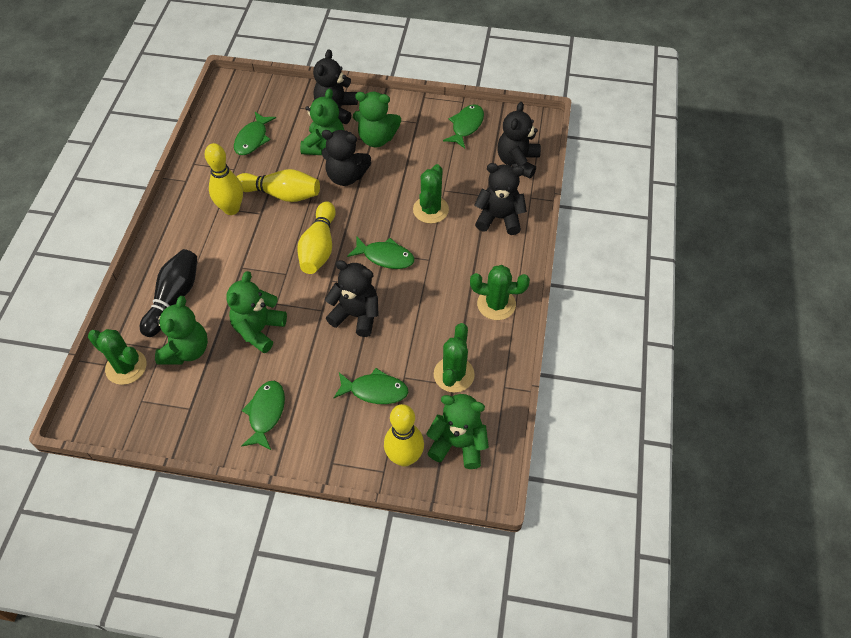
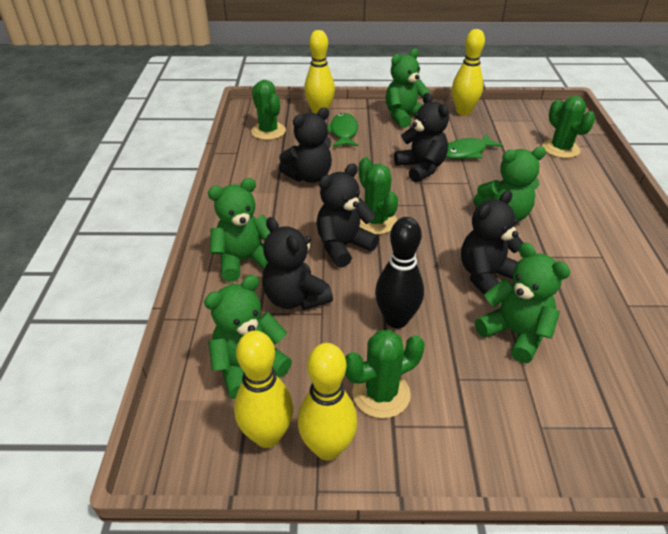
green fish: 5 -> 2

